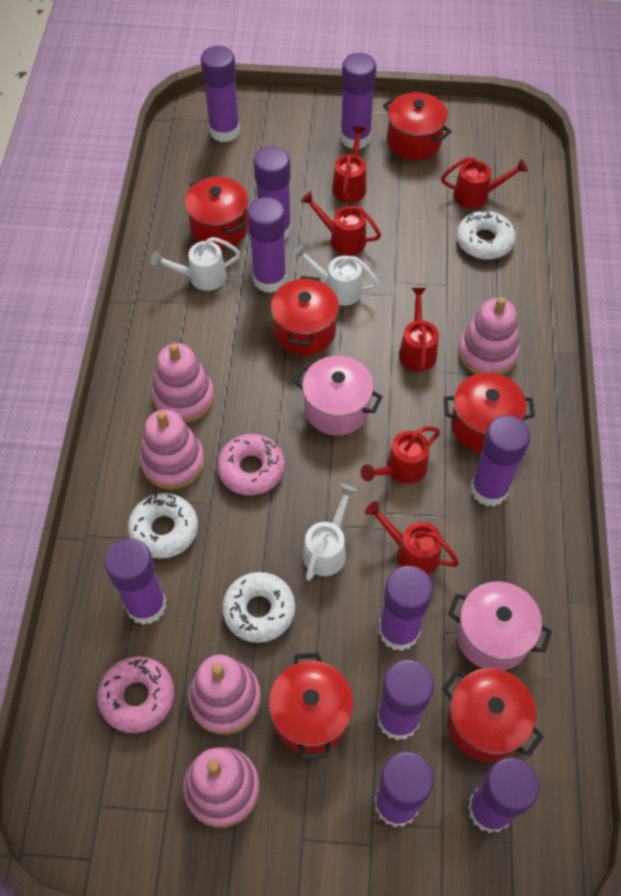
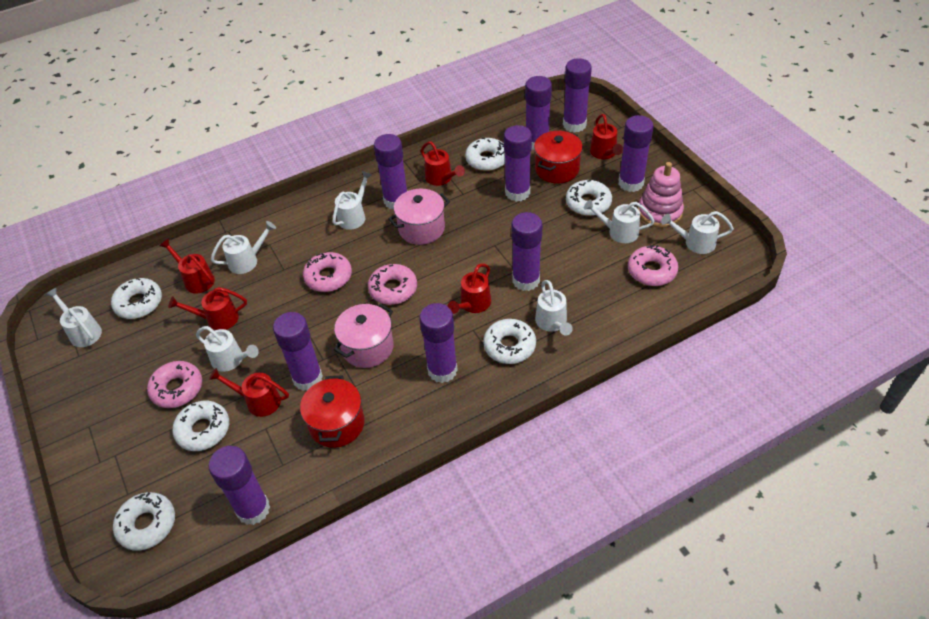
pink donut: 2 -> 4
pink stacking toy: 5 -> 1
purple glue stick: 10 -> 9
red pot: 6 -> 2
white donut: 3 -> 6
white watering can: 3 -> 7

